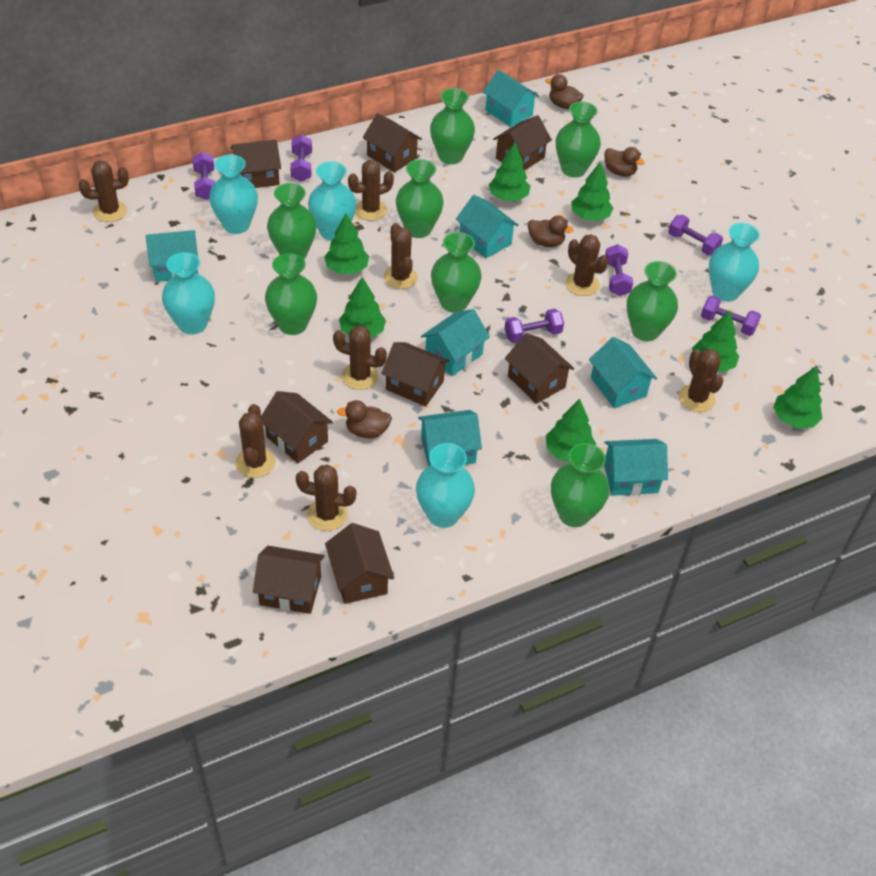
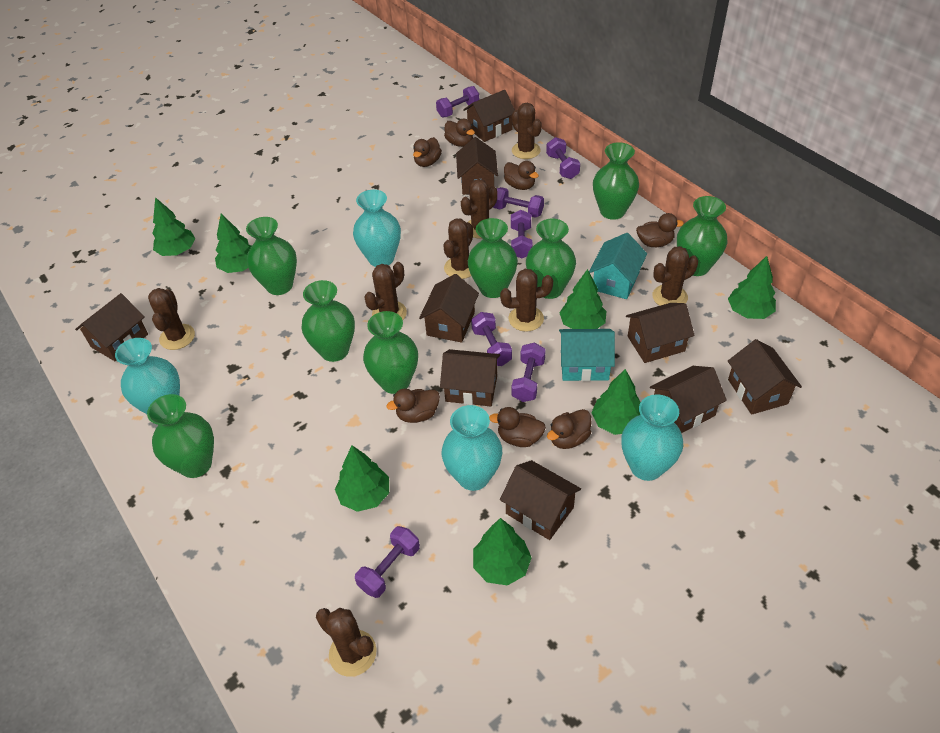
brown duck: 4 -> 7
brown house: 8 -> 9
purple dumbbell: 6 -> 7
turquoise house: 7 -> 2
turquoise vase: 5 -> 4

